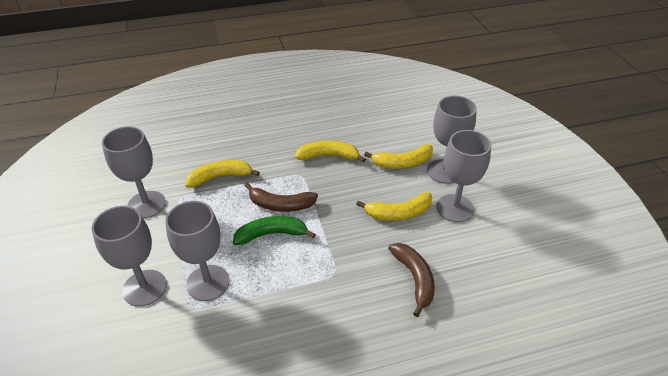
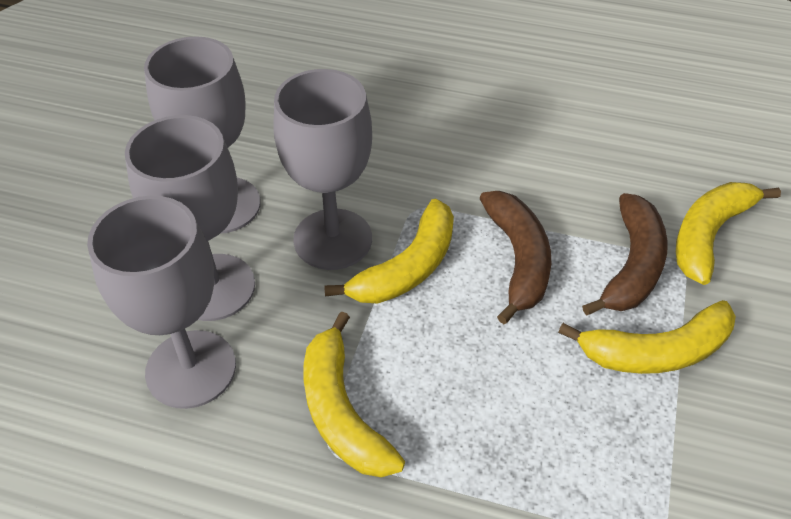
green banana: 1 -> 0
grey goblet: 5 -> 4

